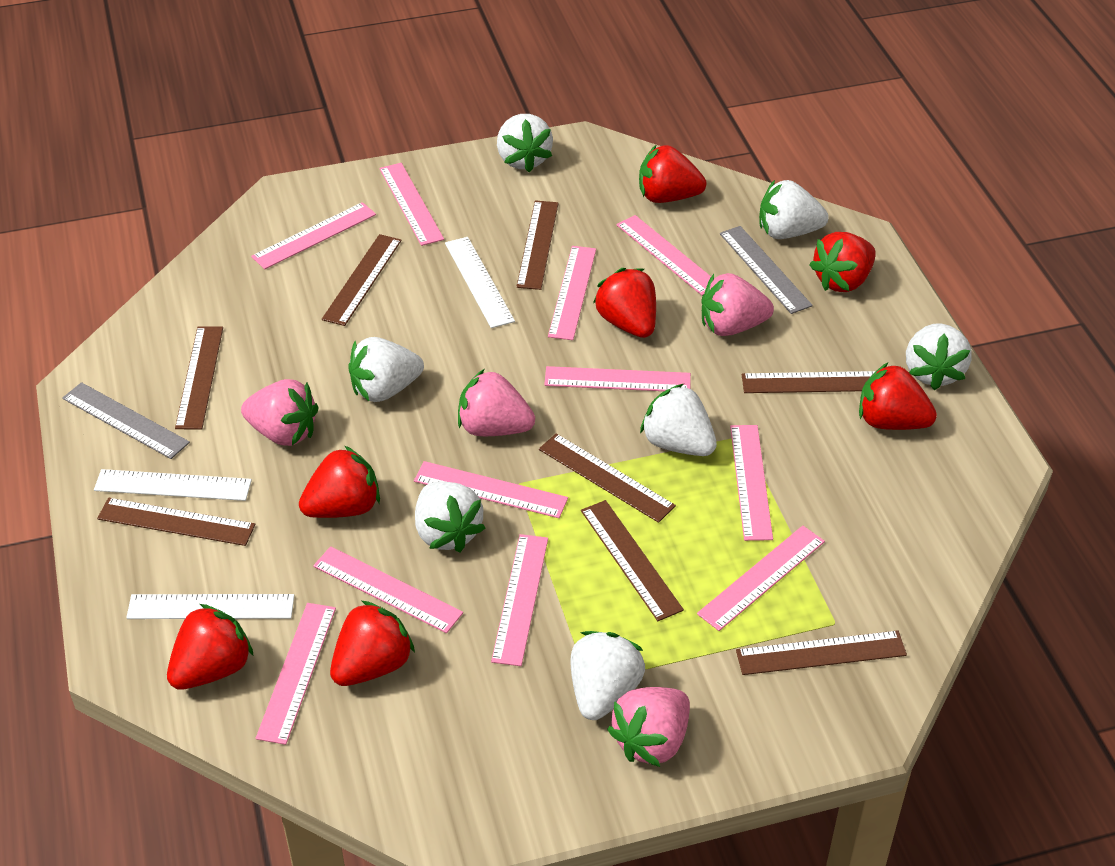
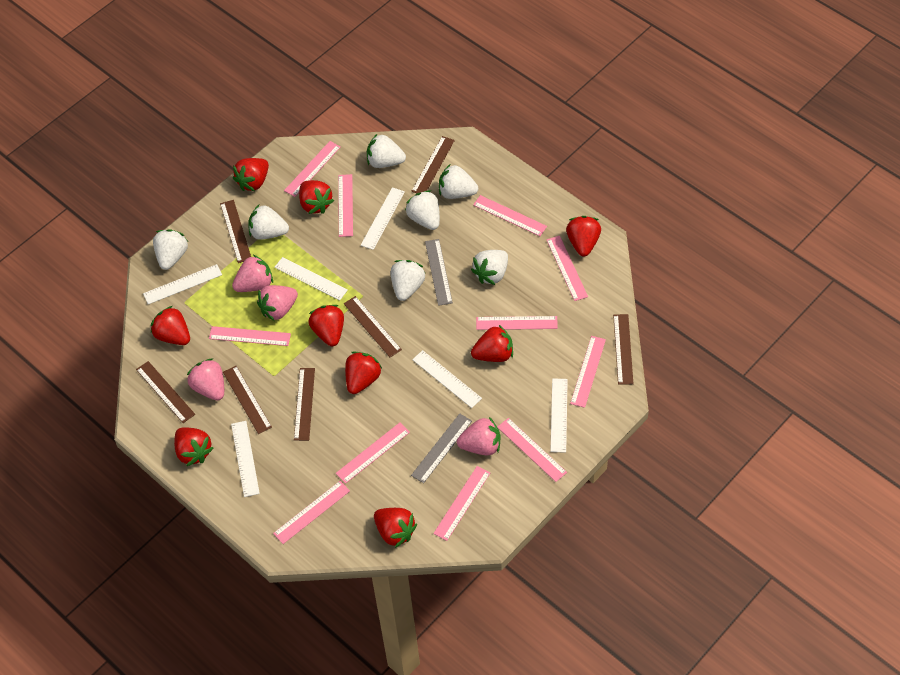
brown ruler: 8 -> 7
red strawberry: 7 -> 9
white ruler: 3 -> 6

